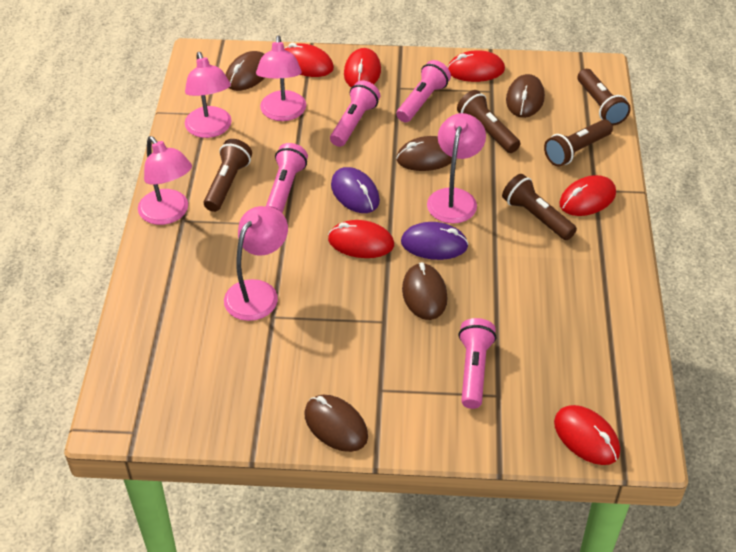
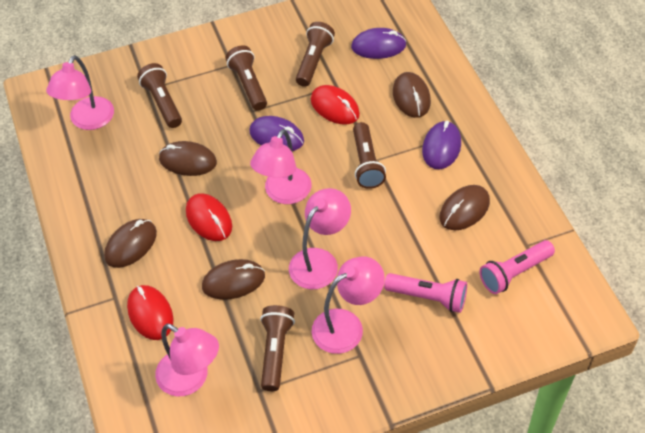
pink flashlight: 4 -> 2
purple mouse: 2 -> 3
red mouse: 6 -> 3

